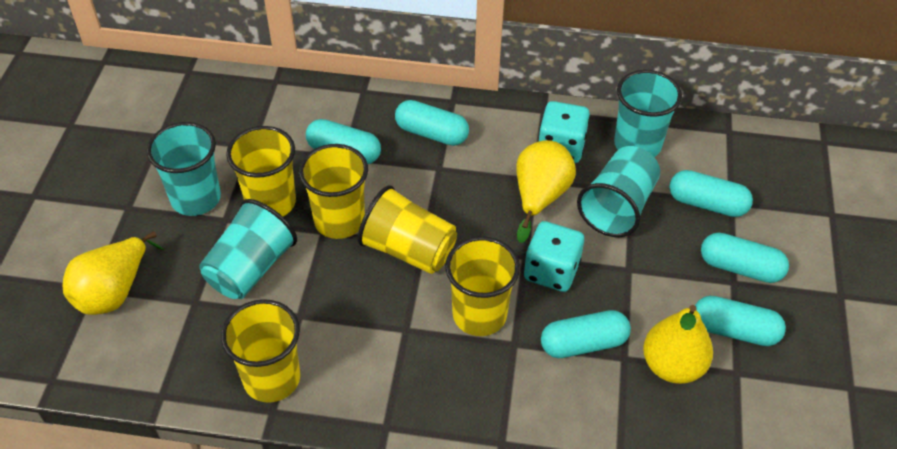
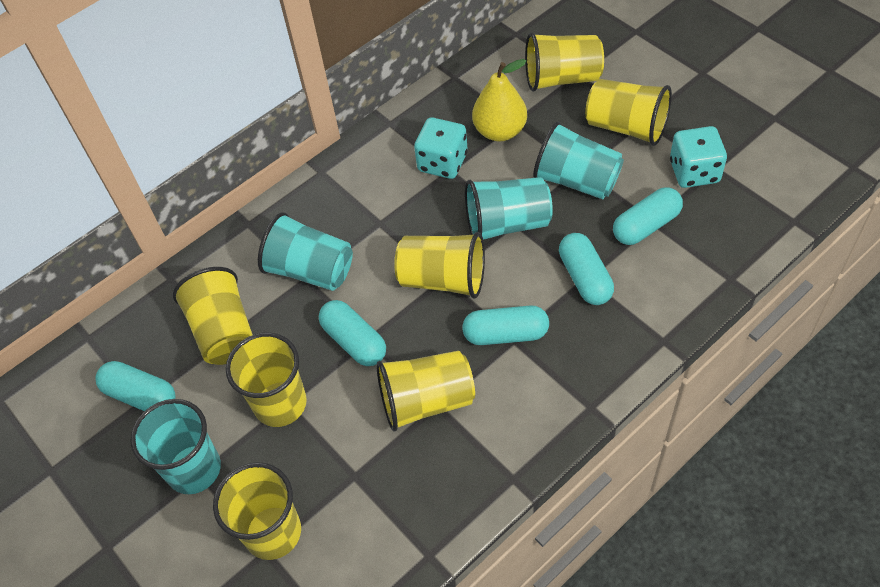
turquoise capsule: 6 -> 5
yellow cup: 5 -> 7
yellow pear: 3 -> 1

